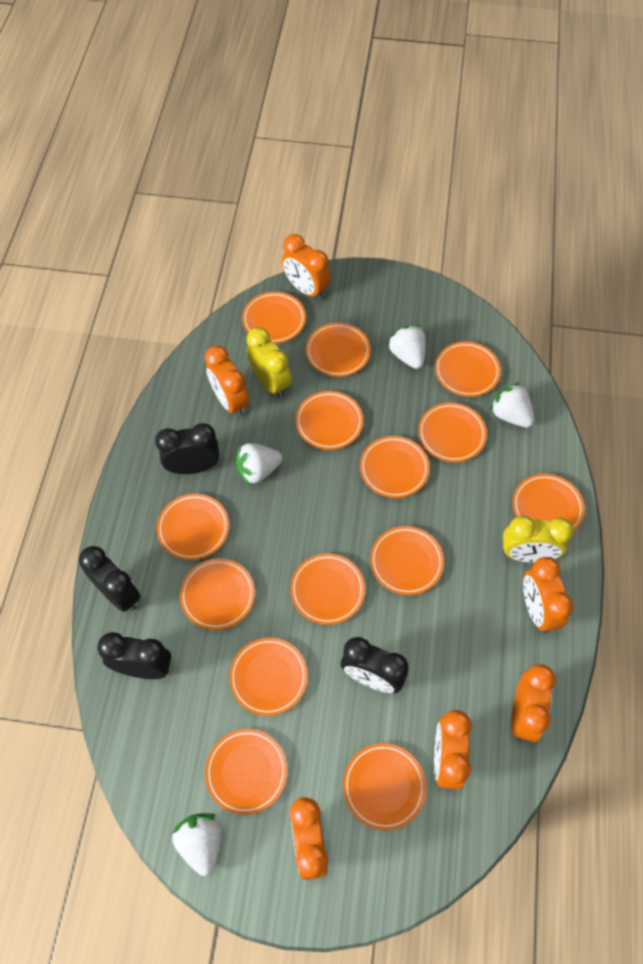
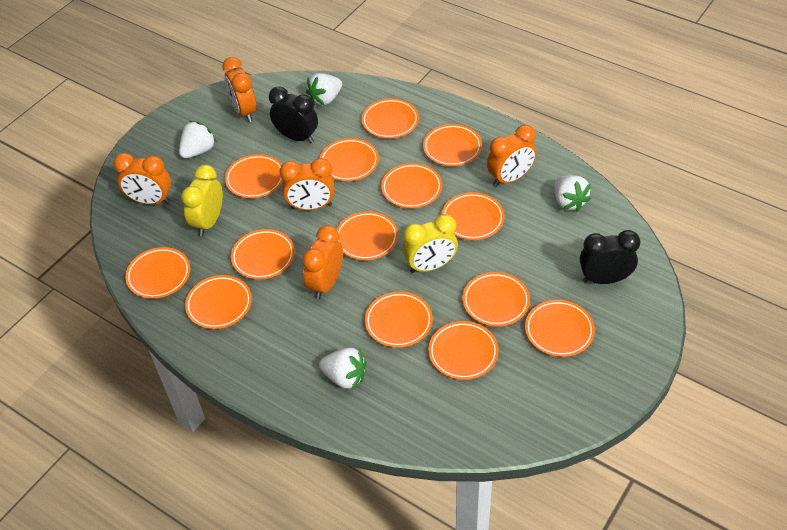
black clock: 4 -> 2
orange clock: 6 -> 5

